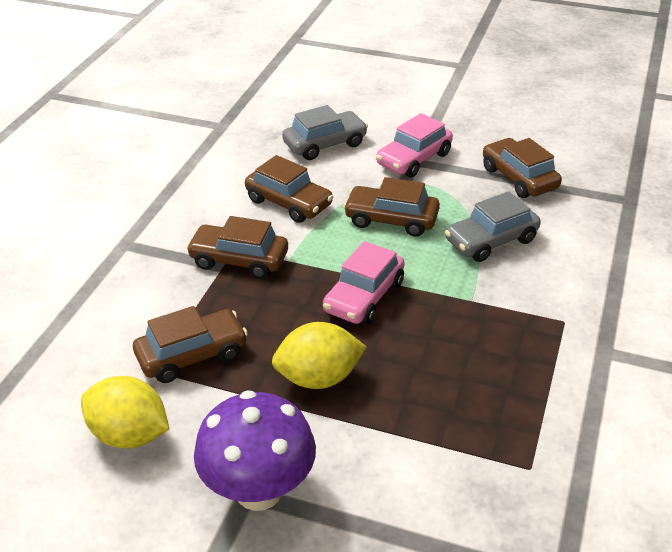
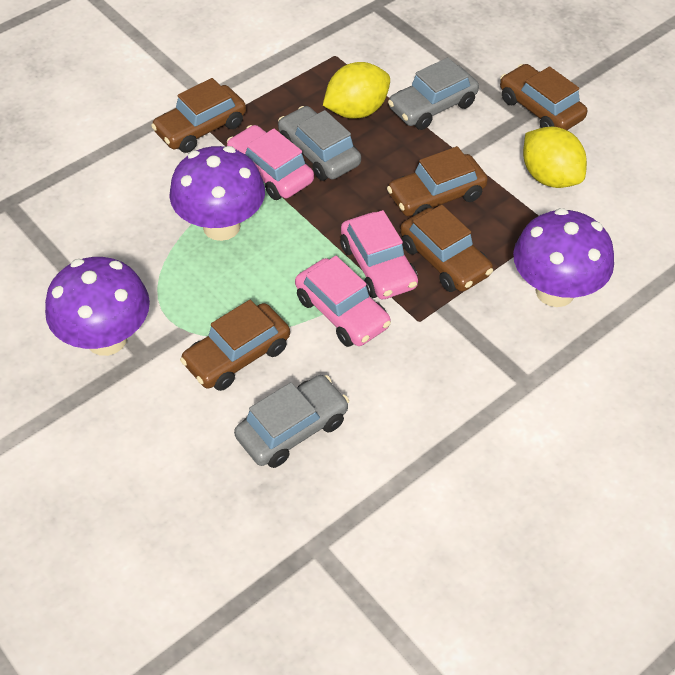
grey car: 2 -> 3
pink car: 2 -> 3
purple mushroom: 1 -> 3

